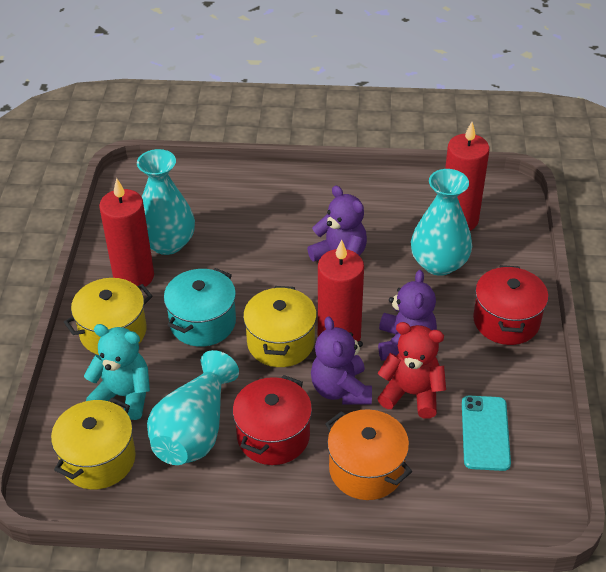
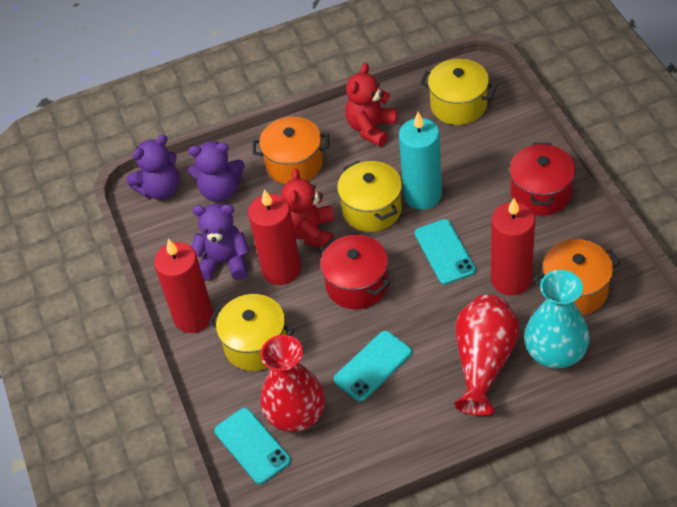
orange pot: 1 -> 2
red teddy bear: 1 -> 2
red vase: 0 -> 2
turquoise candle: 0 -> 1
turquoise phone: 1 -> 3
turquoise pot: 1 -> 0
turquoise teddy bear: 1 -> 0
turquoise vase: 3 -> 1

